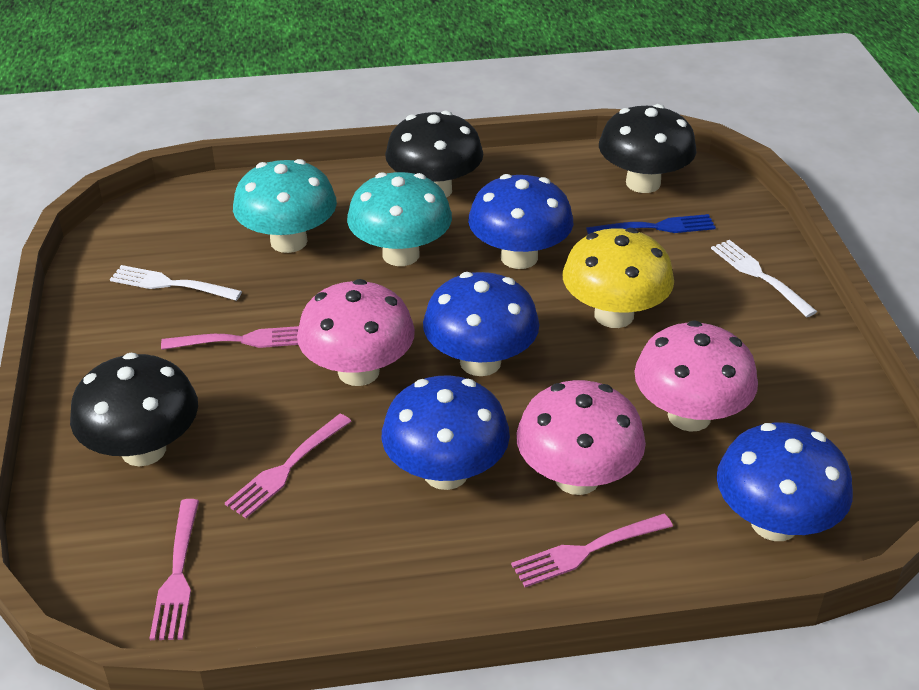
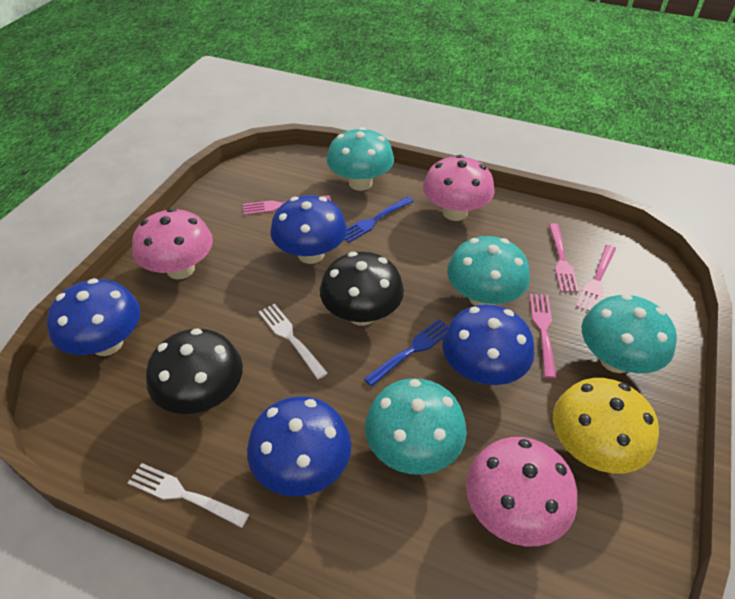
black mushroom: 3 -> 2
blue fork: 1 -> 2
turquoise mushroom: 2 -> 4

